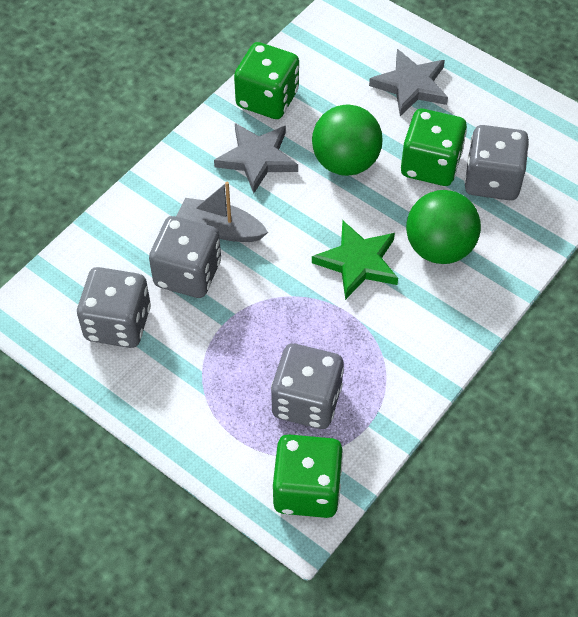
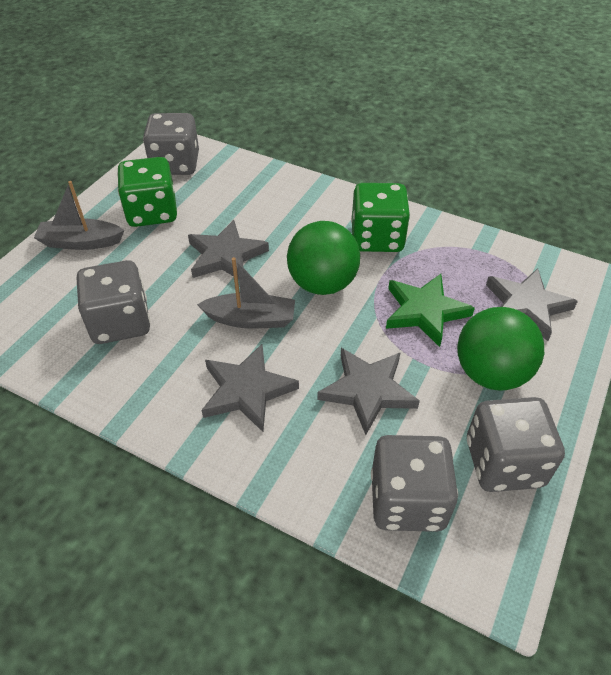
green dice: 3 -> 2
grey boat: 1 -> 2
grey star: 2 -> 4

